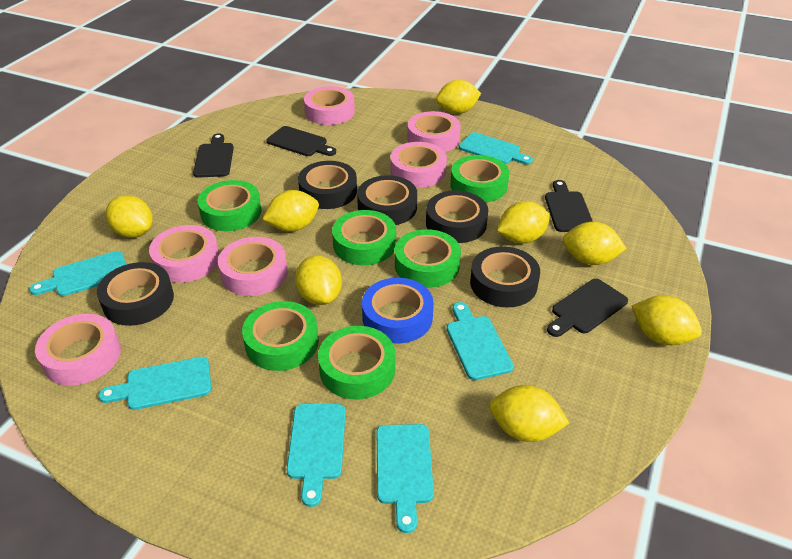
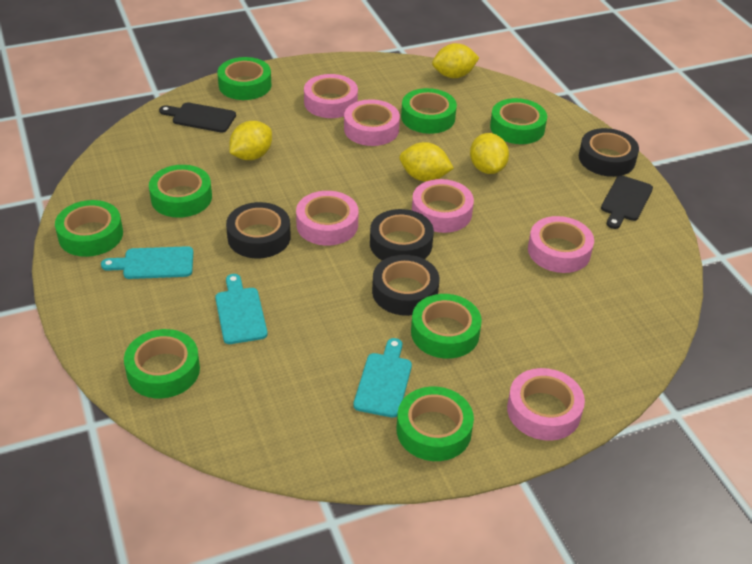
black cutting board: 4 -> 2
black tape: 5 -> 4
blue tape: 1 -> 0
green tape: 6 -> 8
turquoise cutting board: 6 -> 3
yellow lemon: 8 -> 4

